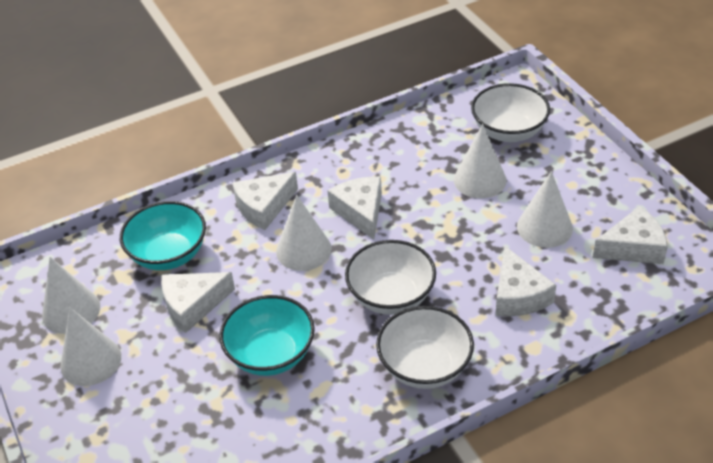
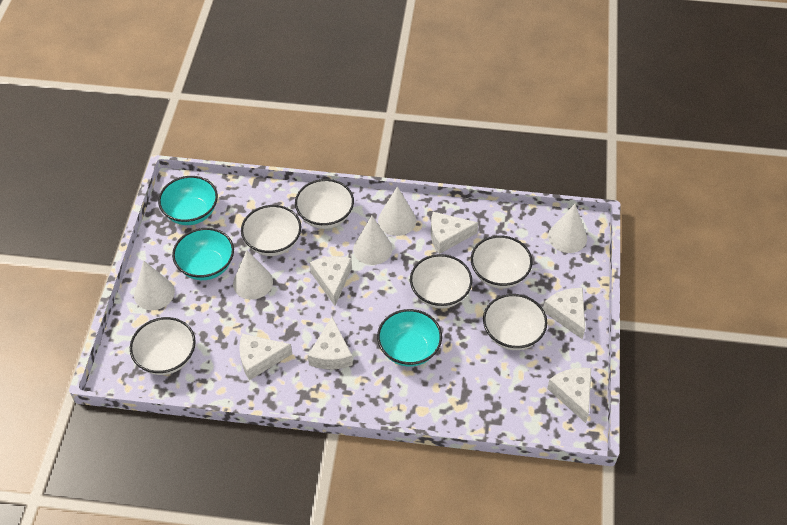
turquoise bowl: 2 -> 3
white bowl: 3 -> 6
white cheese: 5 -> 6

